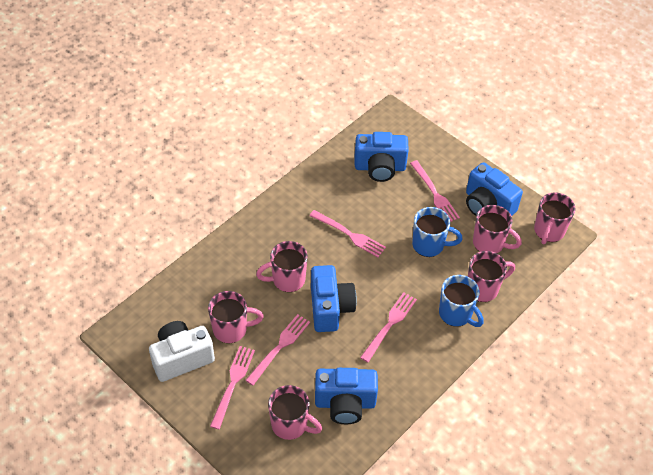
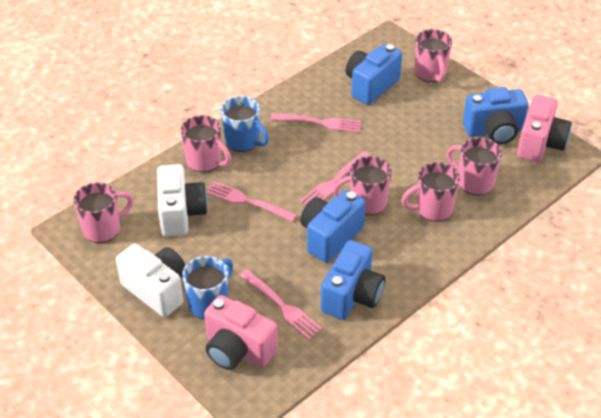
pink camera: 0 -> 2
pink fork: 5 -> 4
white camera: 1 -> 2

